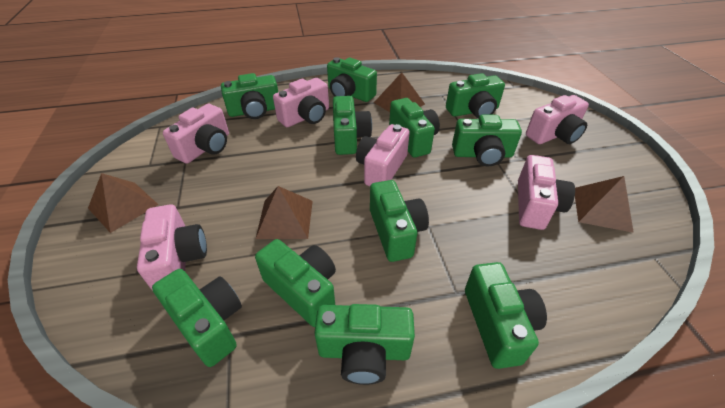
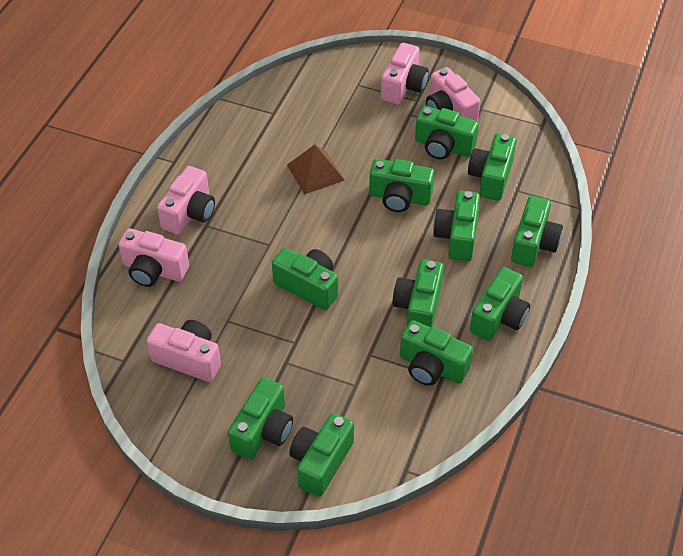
brown pyramid: 4 -> 1
pink camera: 6 -> 5

